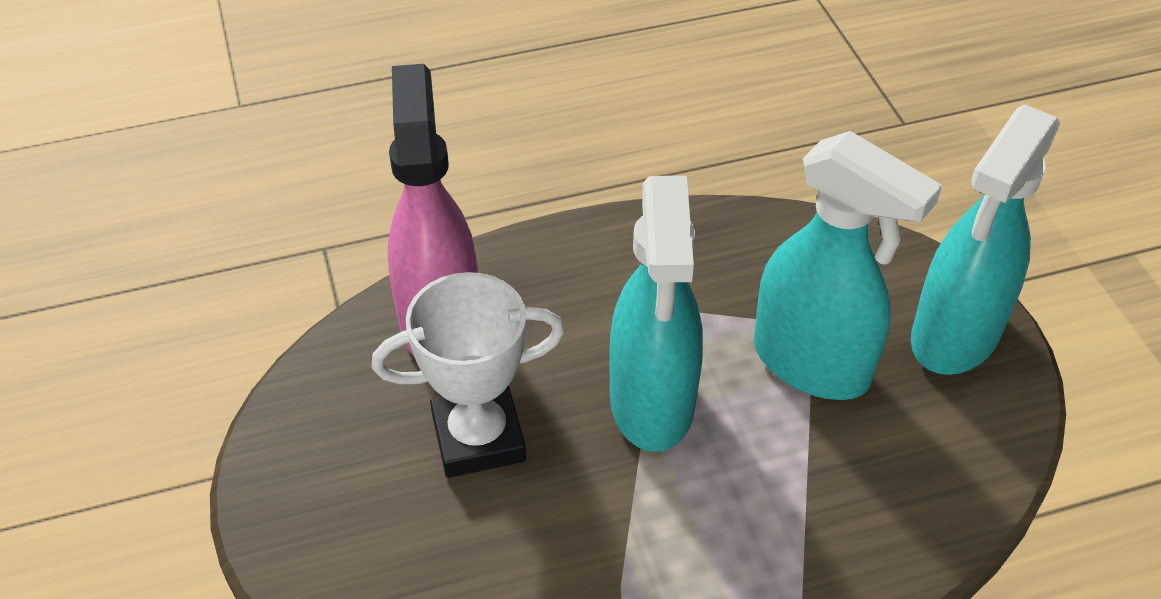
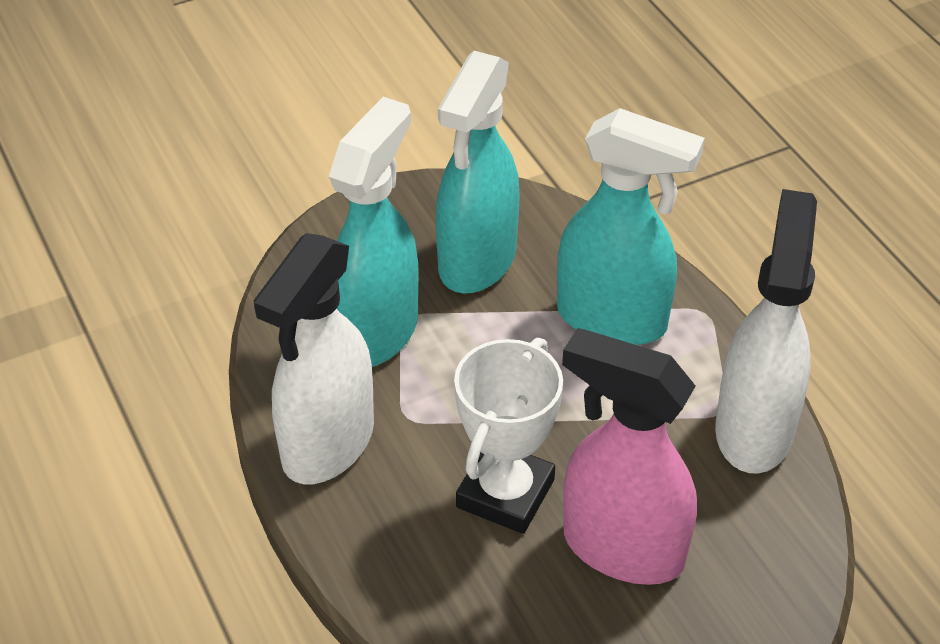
white spray bottle: 0 -> 2

